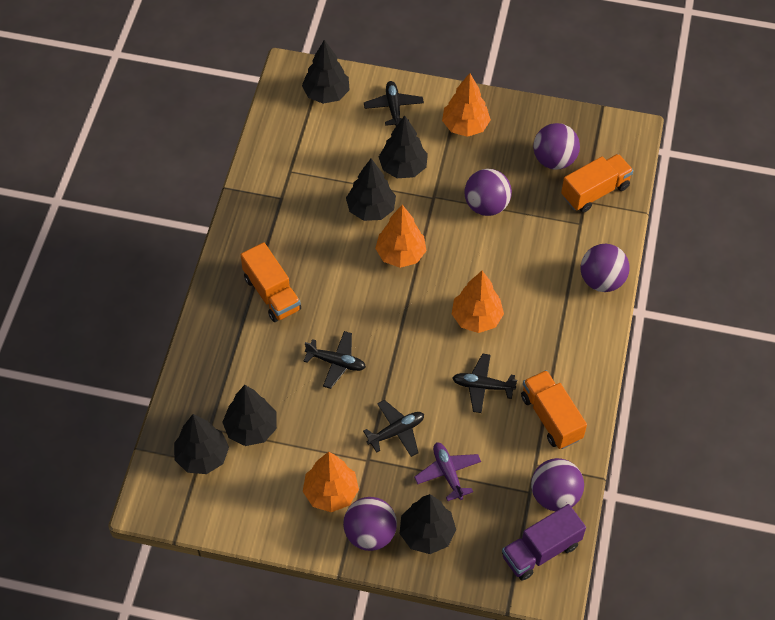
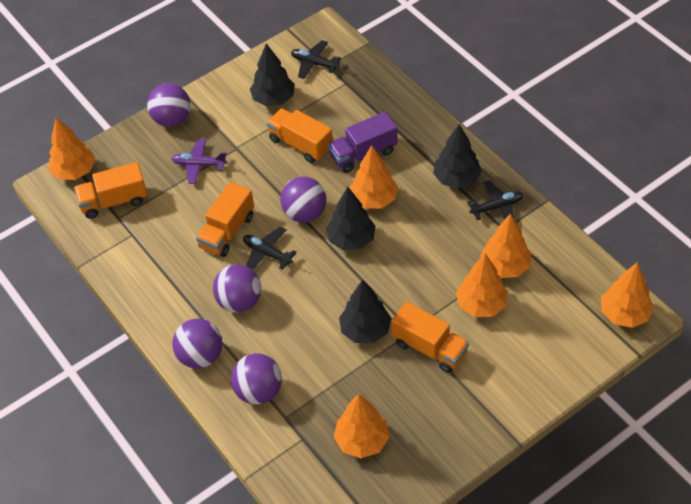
black plane: 4 -> 3
black tree: 6 -> 4
orange tree: 4 -> 6
orange truck: 3 -> 4

